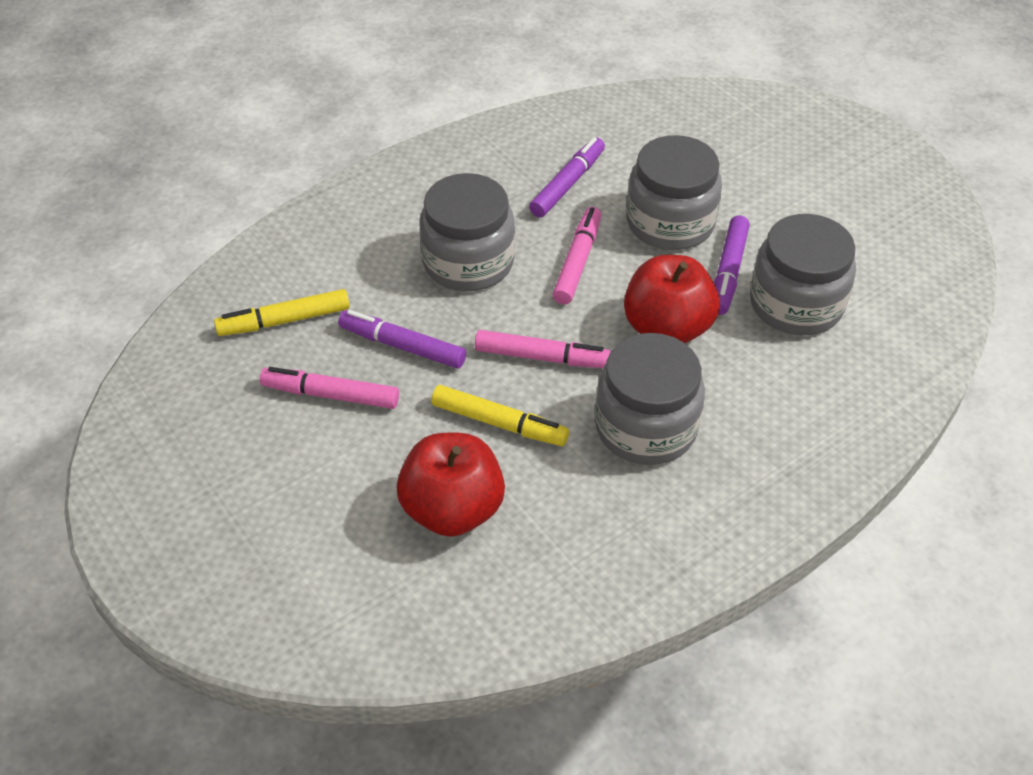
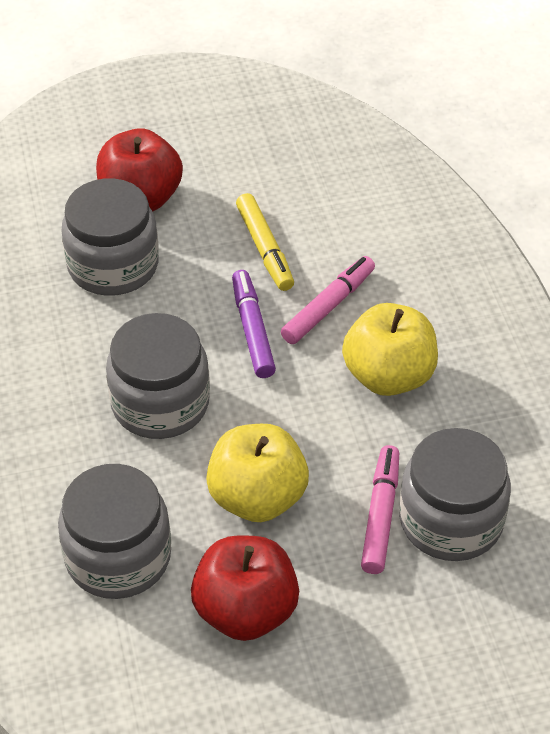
pink marker: 3 -> 2
purple marker: 3 -> 1
yellow apple: 0 -> 2
yellow marker: 2 -> 1

